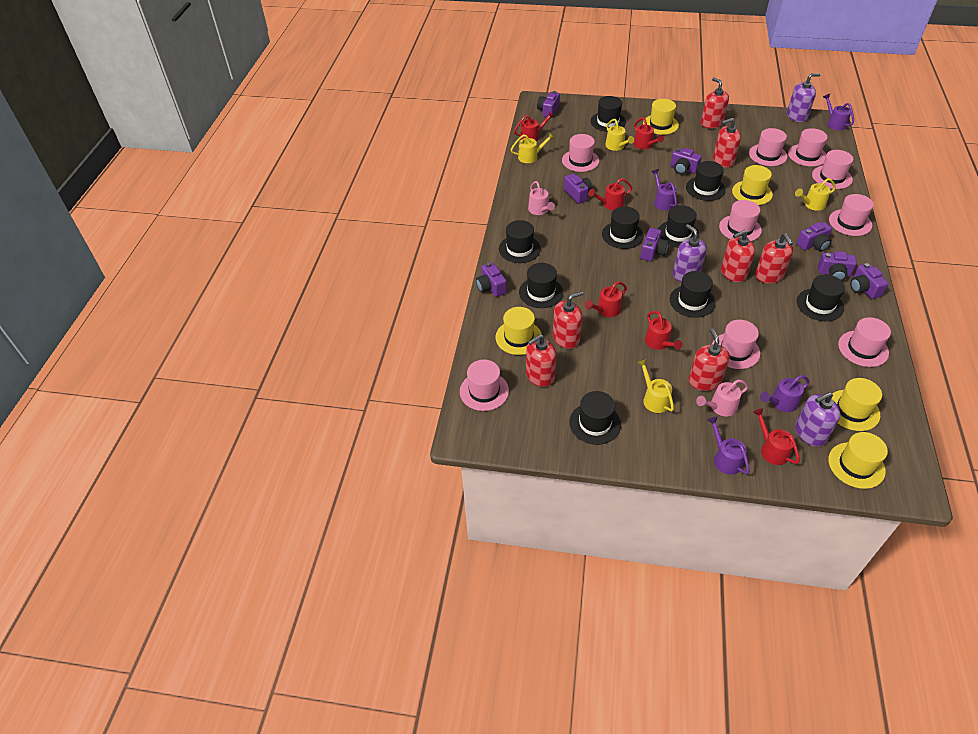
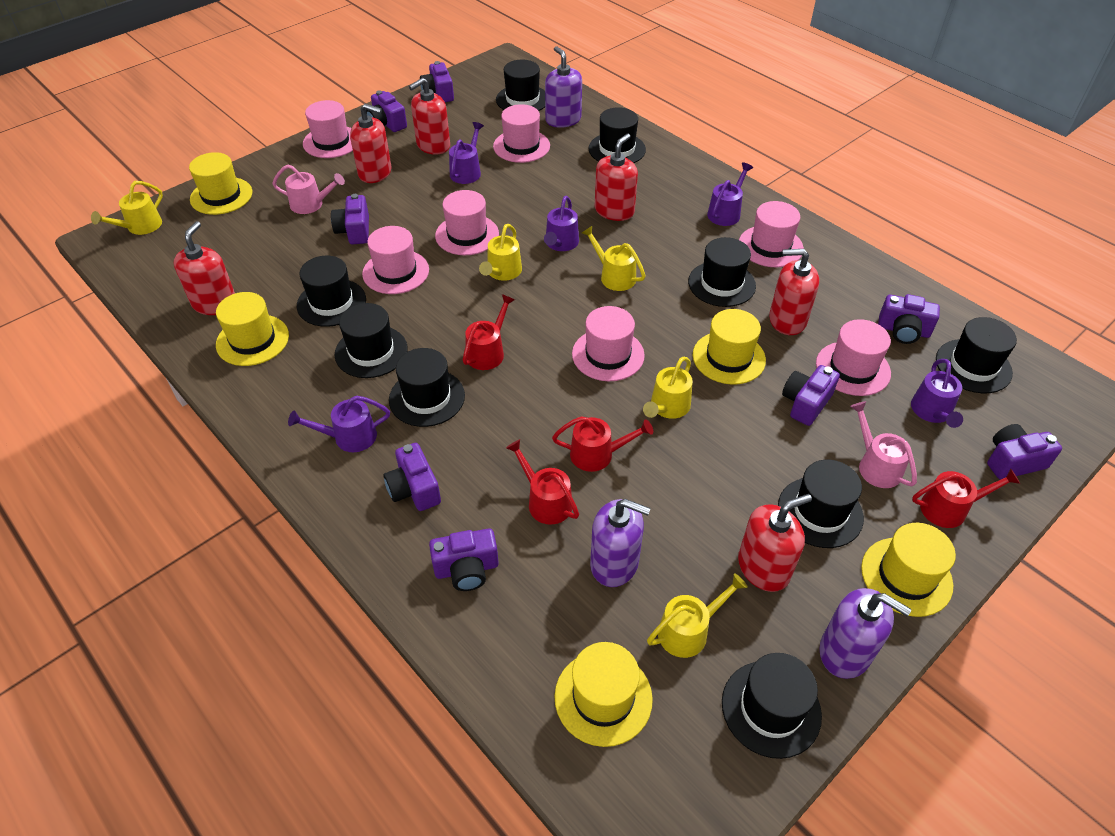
pink hat: 9 -> 7
purple watering can: 4 -> 5
red soap dispenser: 7 -> 6
red watering can: 6 -> 4
yellow watering can: 4 -> 5

